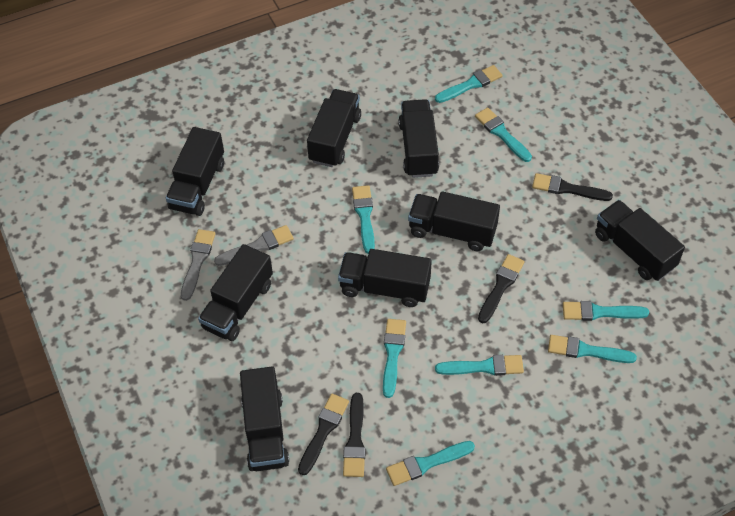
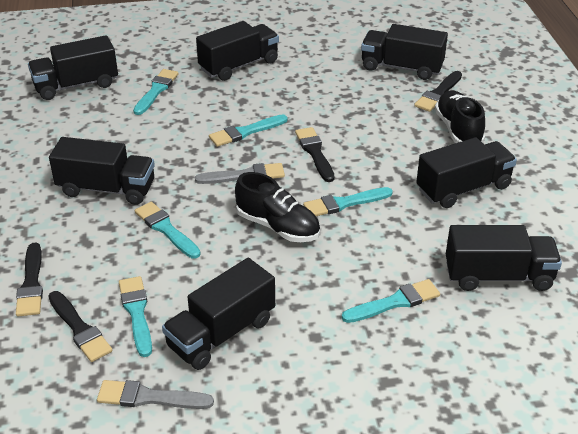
black shoe: 0 -> 2
black truck: 8 -> 7
turquoise brush: 8 -> 6

